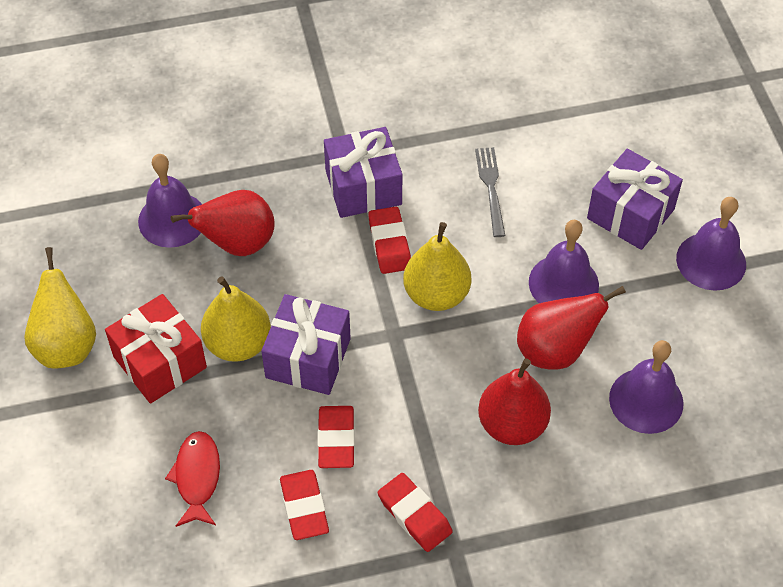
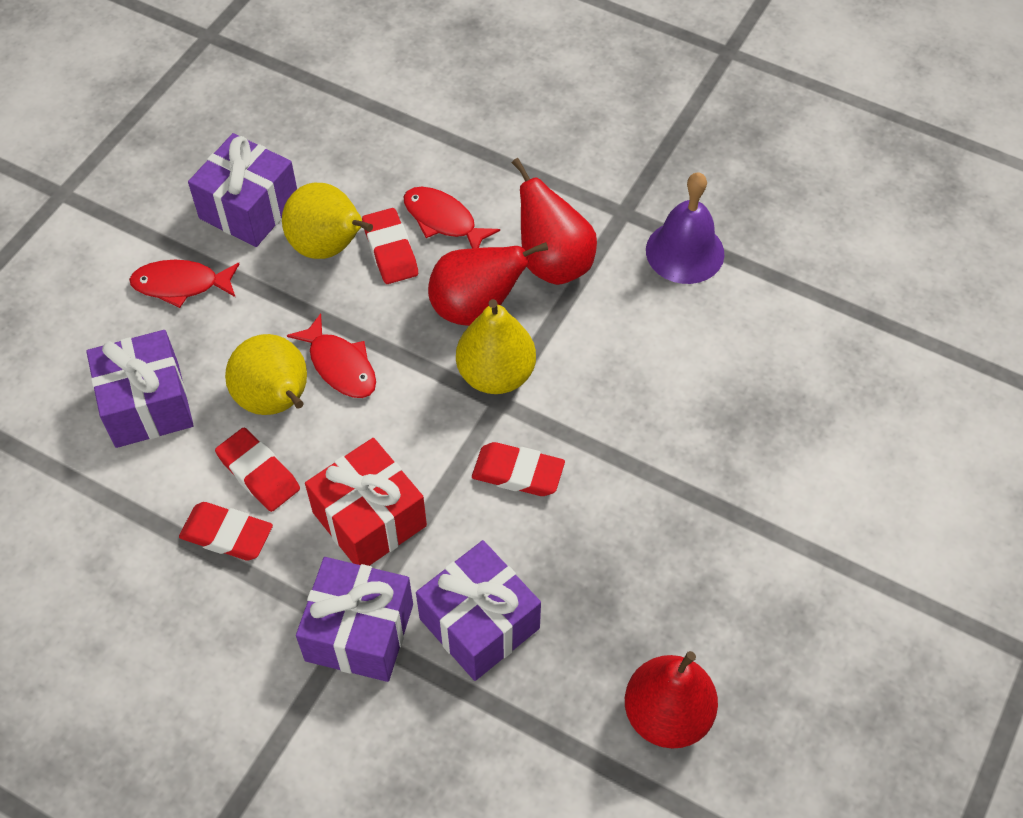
grey fork: 1 -> 0
purple bell: 4 -> 1
purple gift: 3 -> 4
red fish: 1 -> 3

